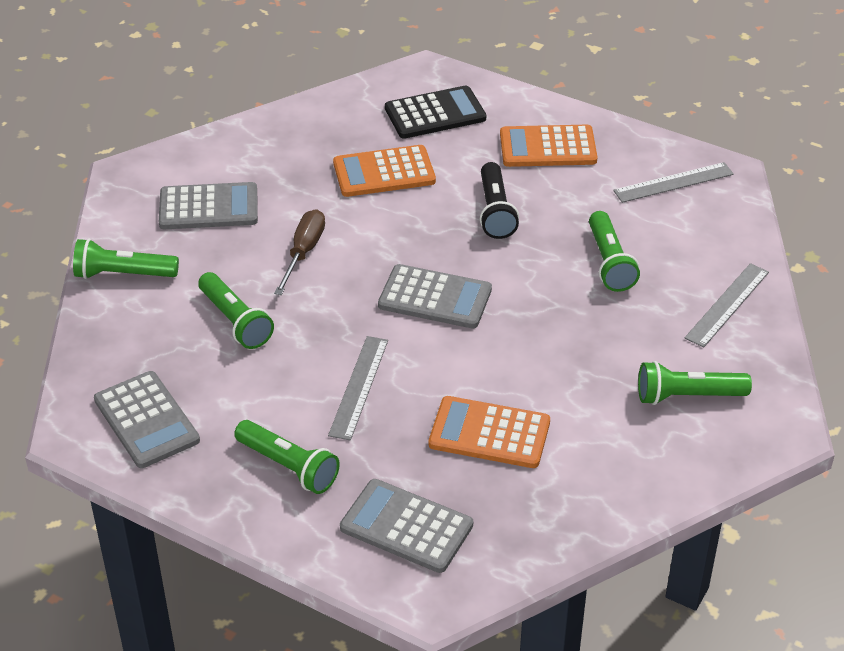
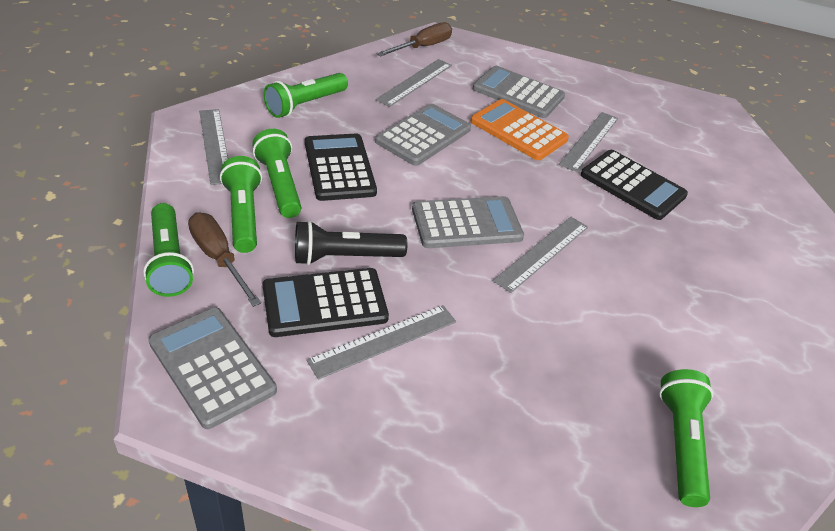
black calculator: 1 -> 3
brown screwdriver: 1 -> 2
grey ruler: 3 -> 5
orange calculator: 3 -> 1

